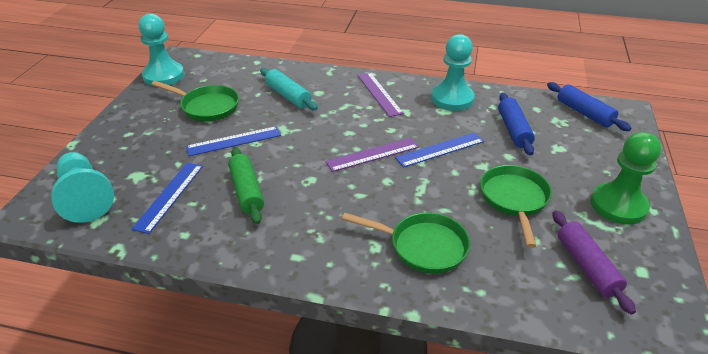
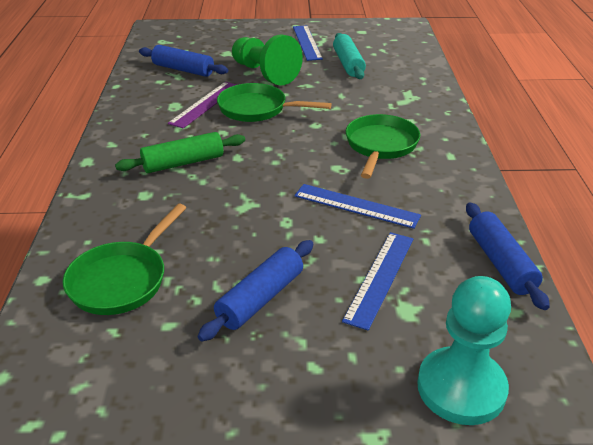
blue rolling pin: 2 -> 3
purple rolling pin: 1 -> 0
purple ruler: 2 -> 1
turquoise pawn: 3 -> 1

